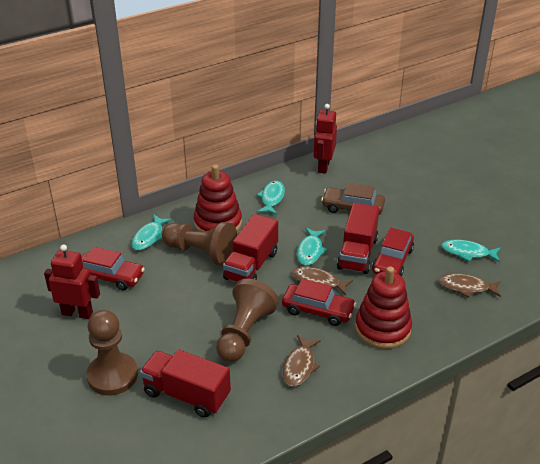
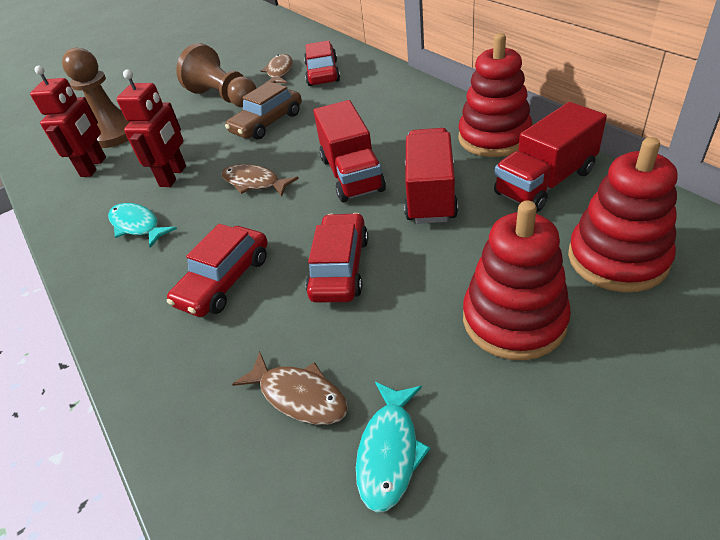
brown pawn: 3 -> 2
red stacking toy: 2 -> 3
turquoise fish: 4 -> 2

